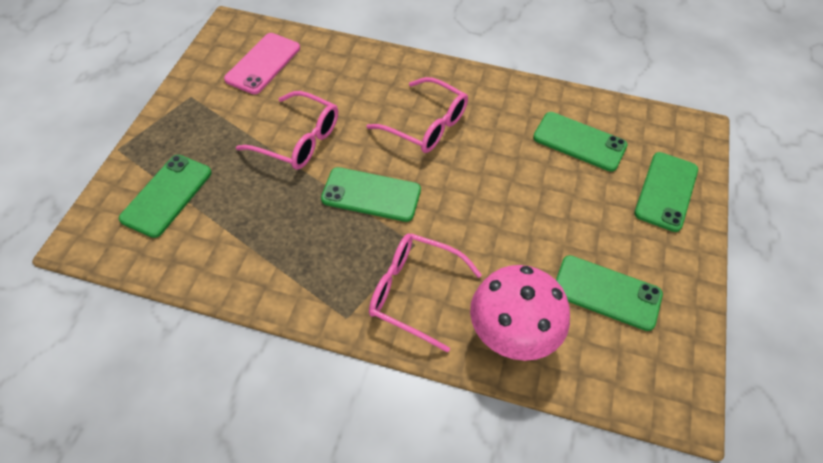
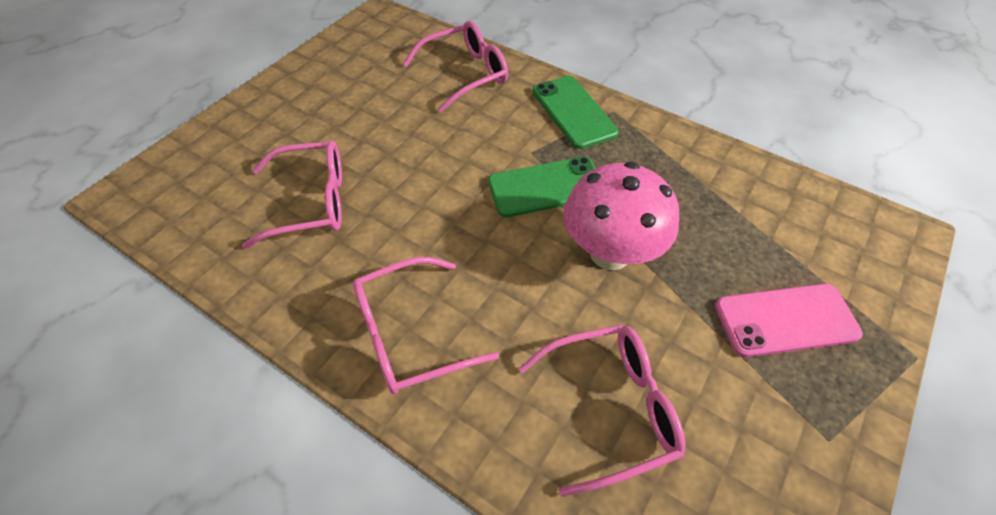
green phone: 5 -> 2
pink glasses: 3 -> 4

